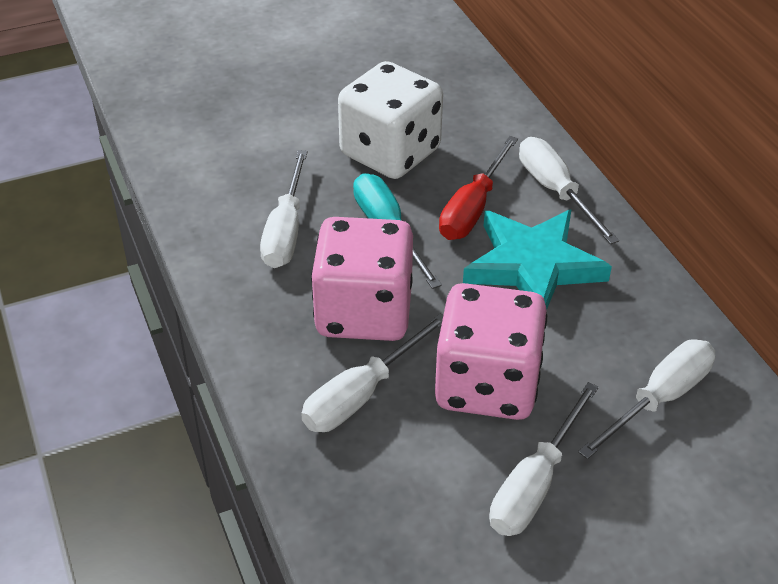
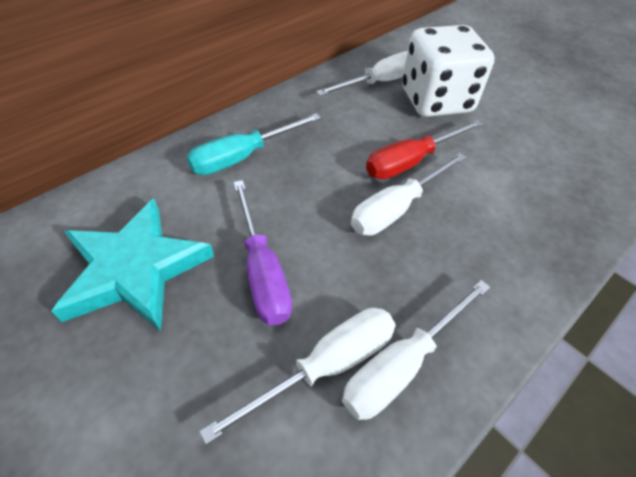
pink dice: 2 -> 0
purple screwdriver: 0 -> 1
white screwdriver: 5 -> 4

